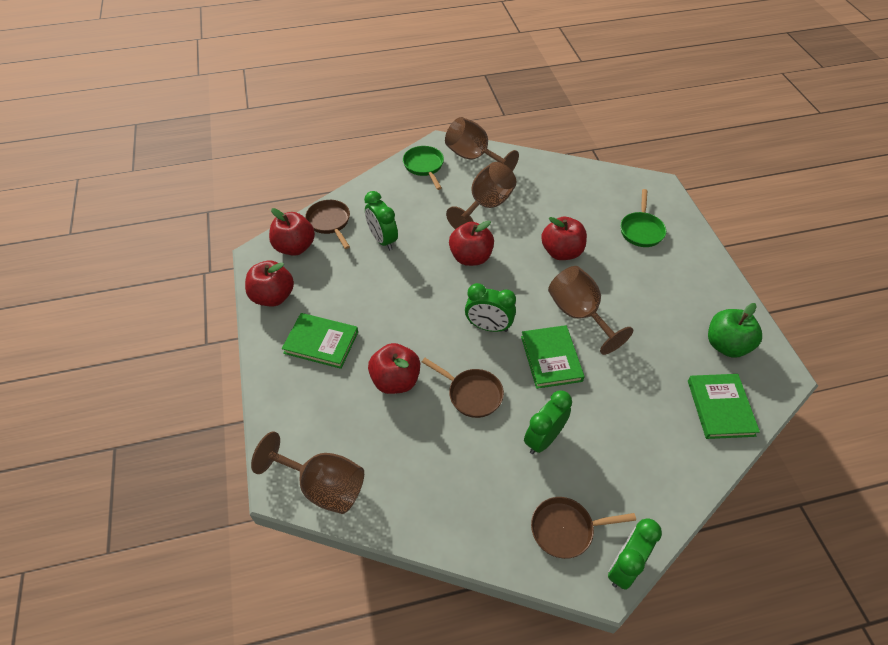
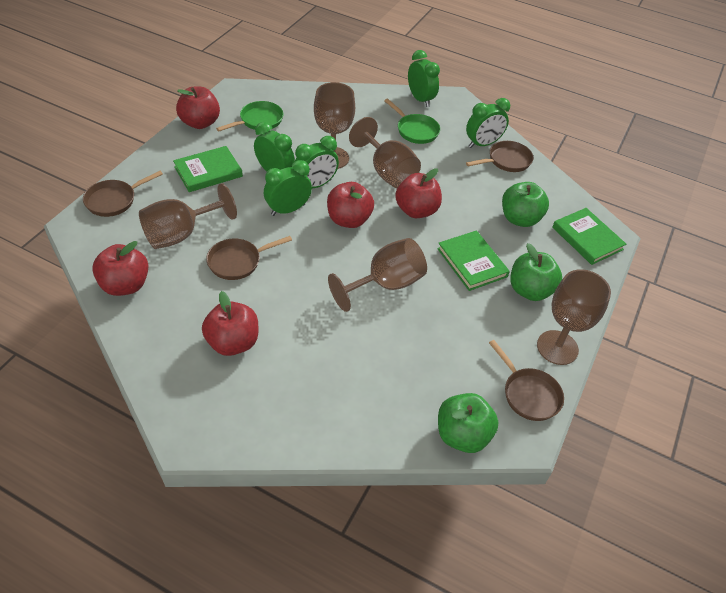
brown goblet: 4 -> 5
brown pan: 3 -> 4
green apple: 1 -> 3
green clock: 4 -> 5

